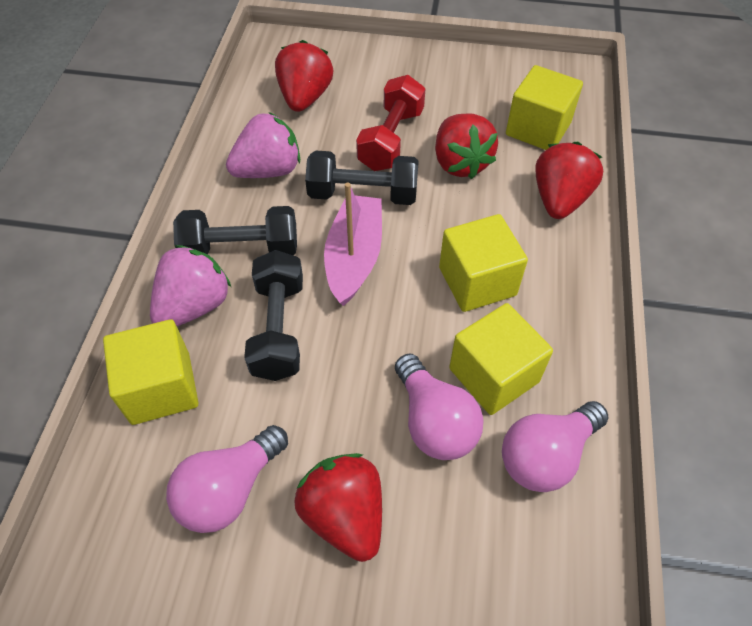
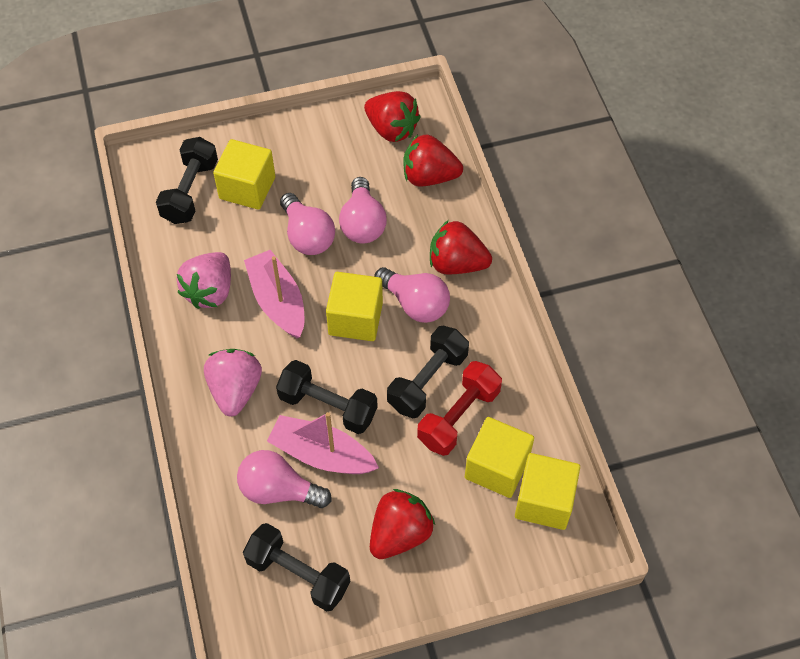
black dumbbell: 3 -> 4
pink boat: 1 -> 2
pink light bulb: 3 -> 4

